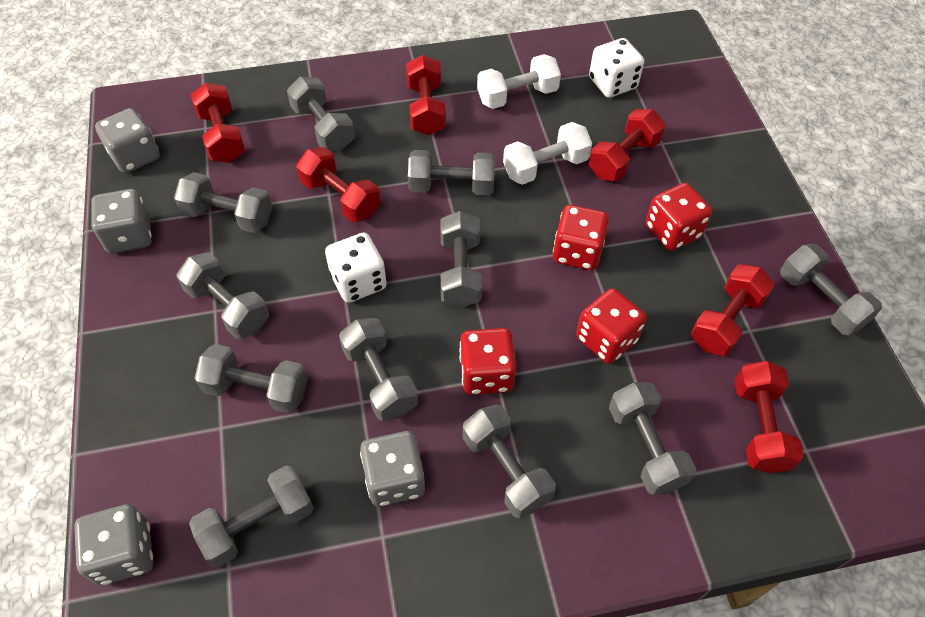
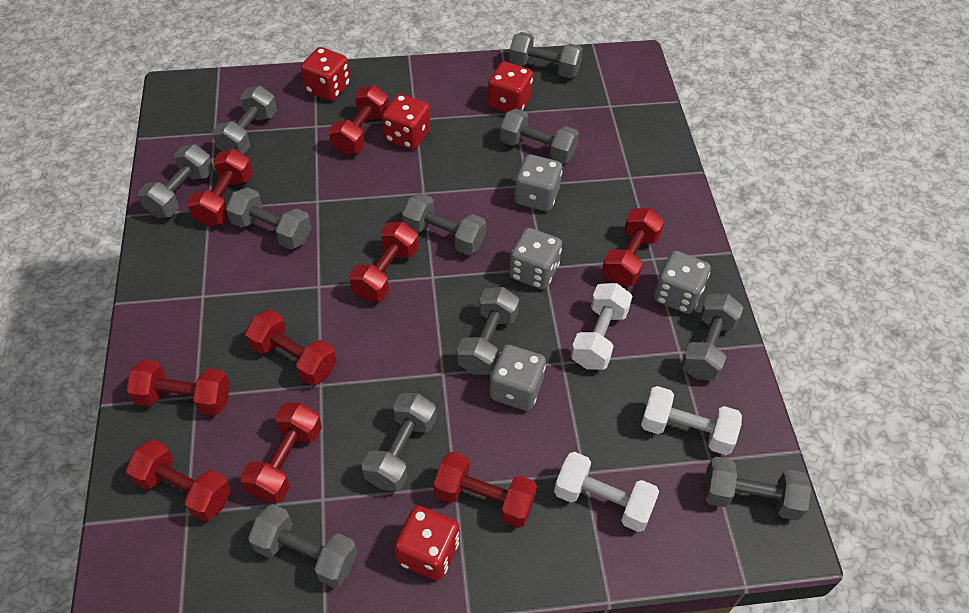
red dumbbell: 6 -> 9
white dice: 2 -> 0
white dumbbell: 2 -> 3

